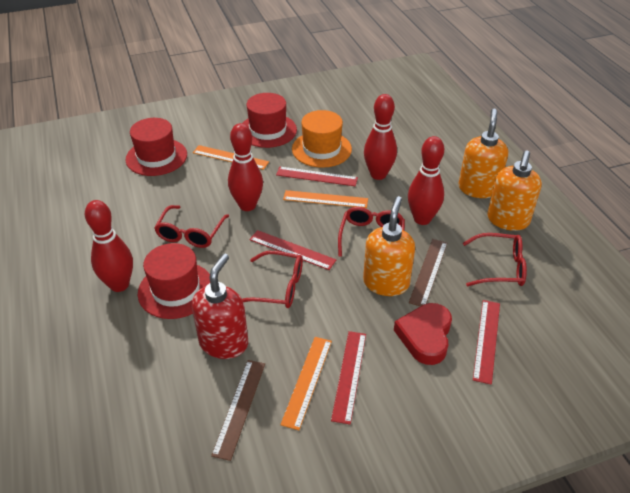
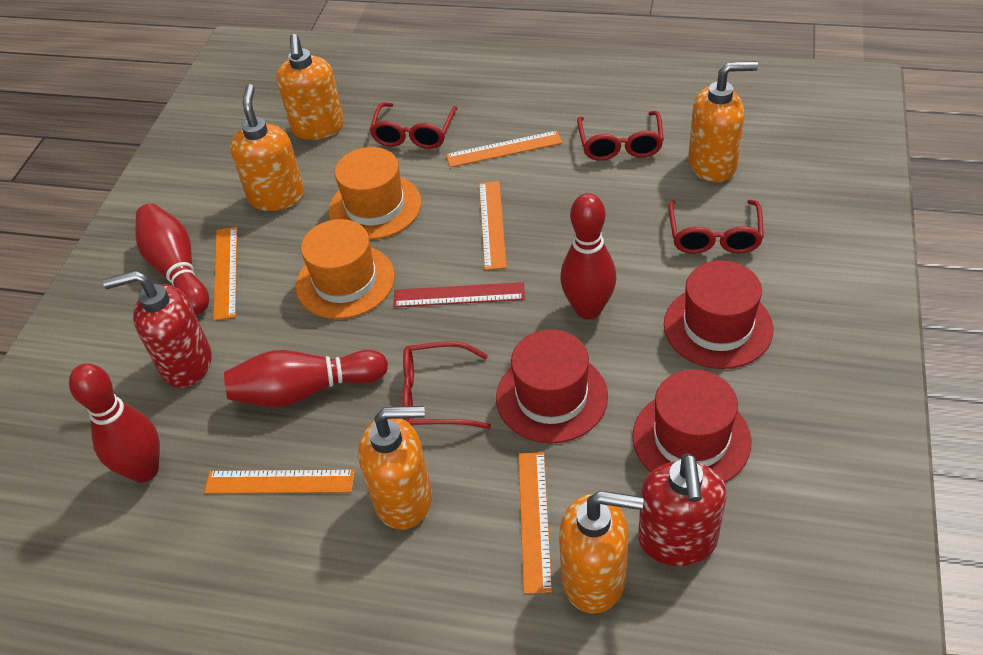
brown ruler: 2 -> 0
orange hat: 1 -> 2
orange ruler: 3 -> 5
orange soap dispenser: 3 -> 5
red heart: 1 -> 0
red ruler: 4 -> 1
red soap dispenser: 1 -> 2

